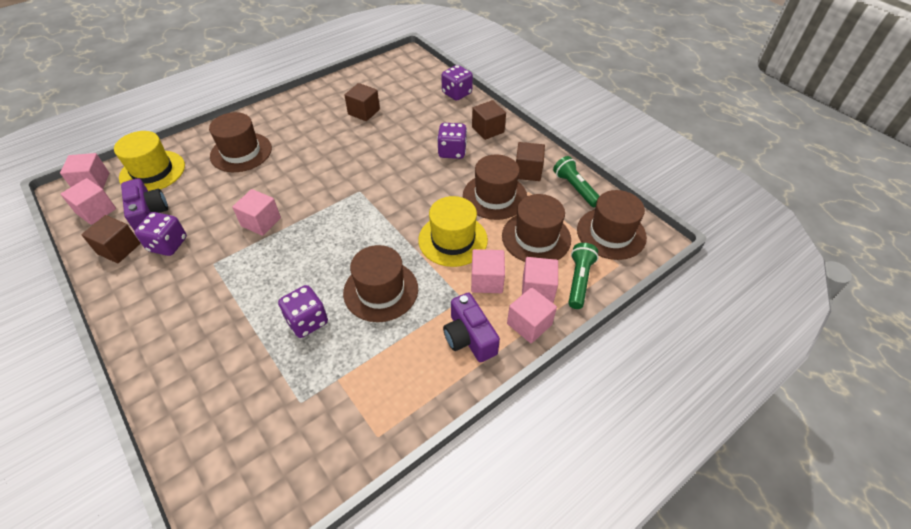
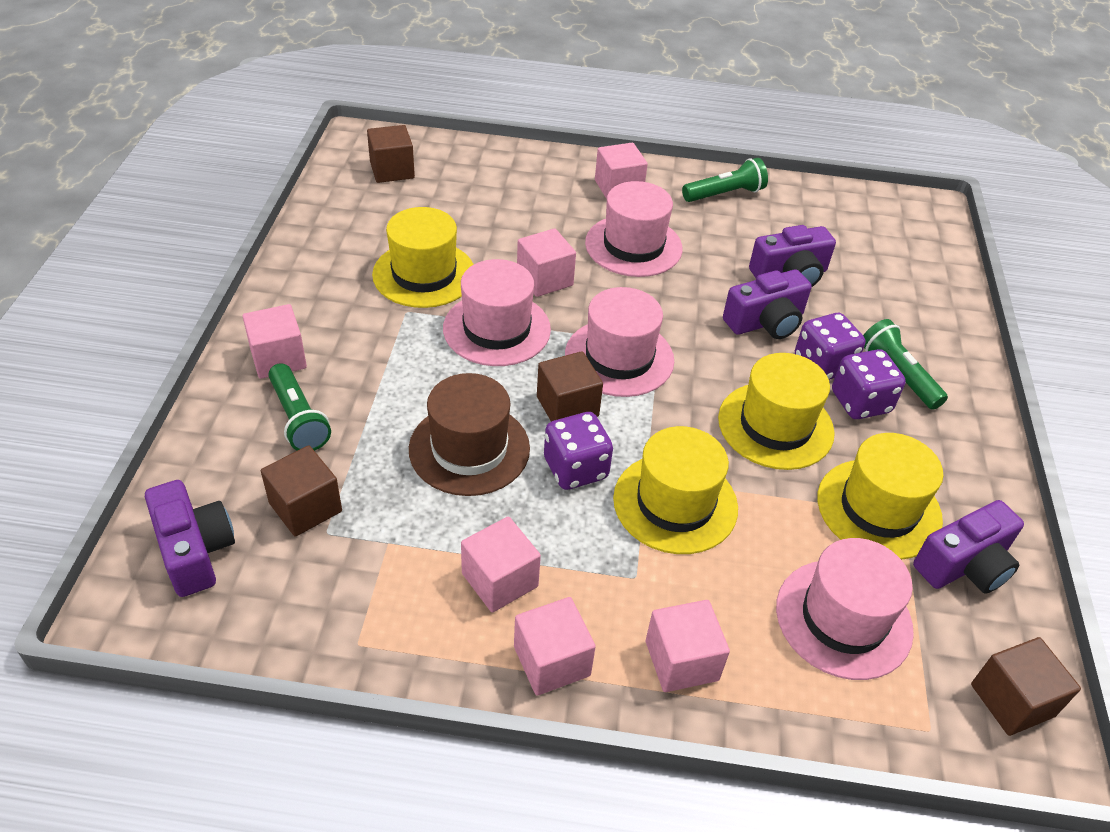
brown hat: 5 -> 1
green flashlight: 2 -> 3
pink hat: 0 -> 4
purple camera: 2 -> 4
purple dice: 4 -> 3
yellow hat: 2 -> 4

